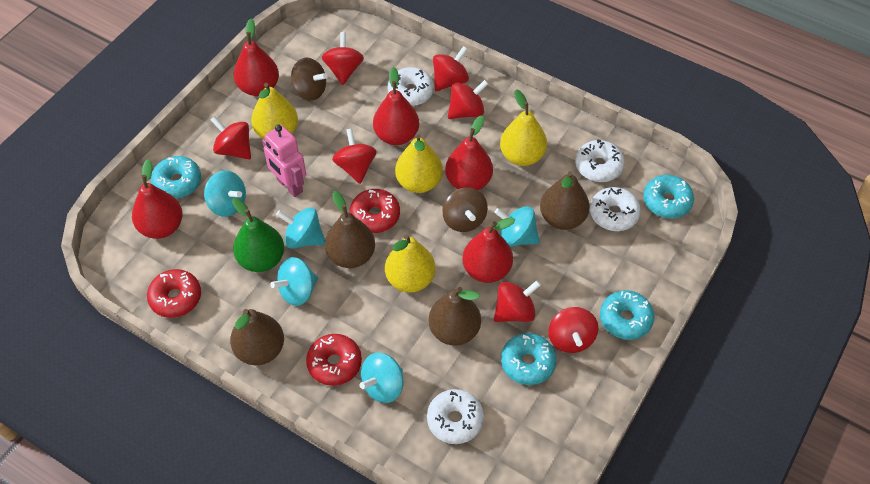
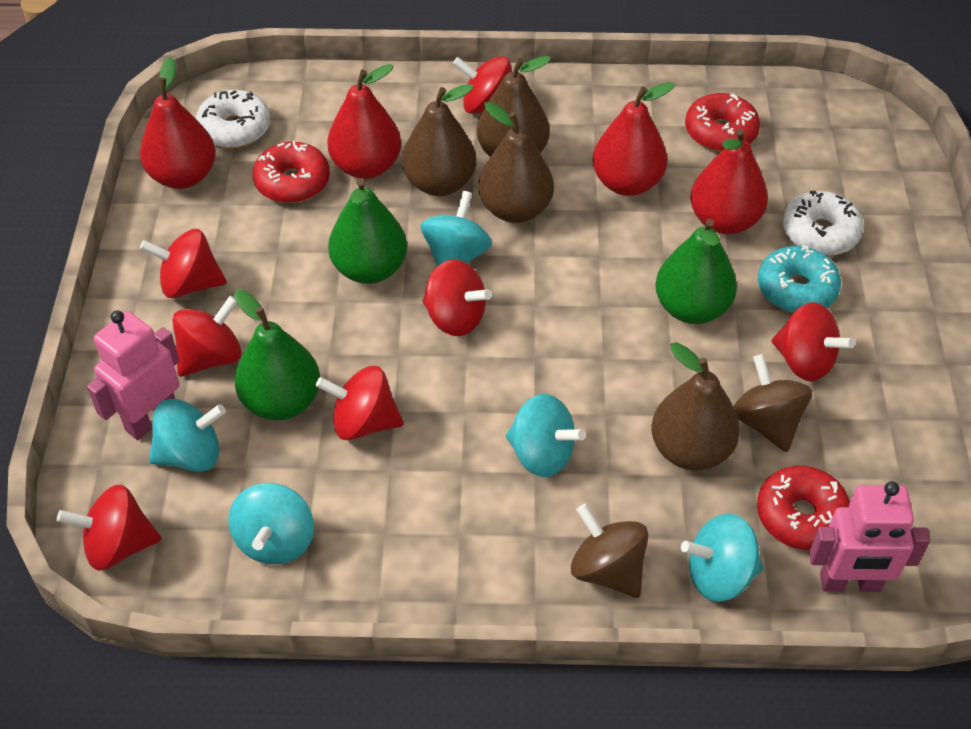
green pear: 1 -> 3
pink robot: 1 -> 2
red pear: 5 -> 4
turquoise donut: 4 -> 1
white donut: 4 -> 2
yellow pear: 4 -> 0

